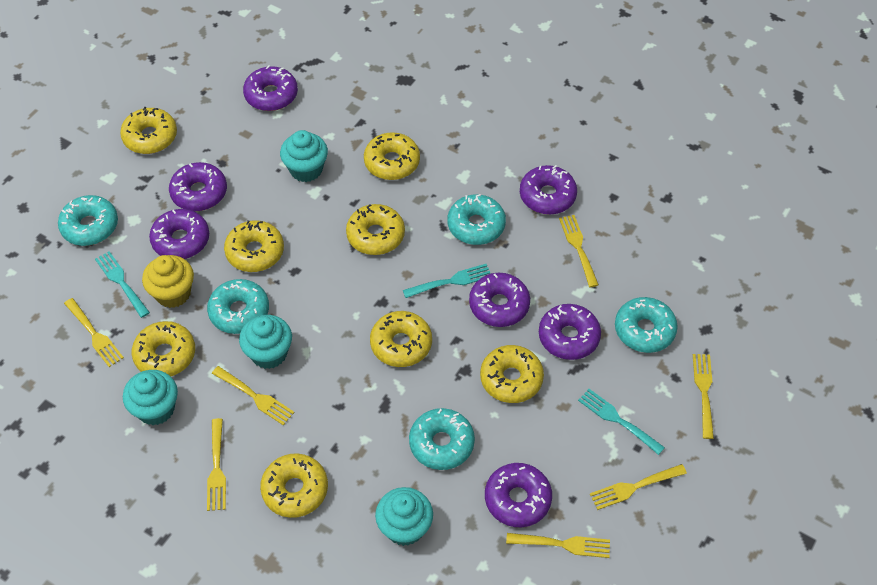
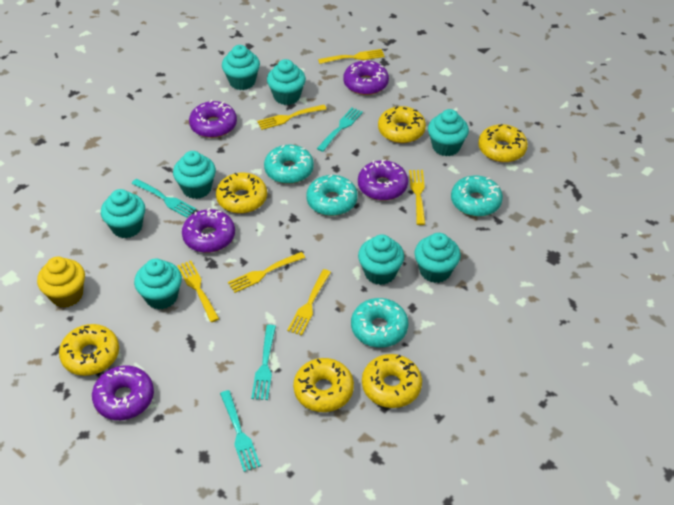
purple donut: 7 -> 5
turquoise cupcake: 4 -> 8
turquoise donut: 5 -> 4
turquoise fork: 3 -> 4
yellow donut: 8 -> 6
yellow fork: 7 -> 6

